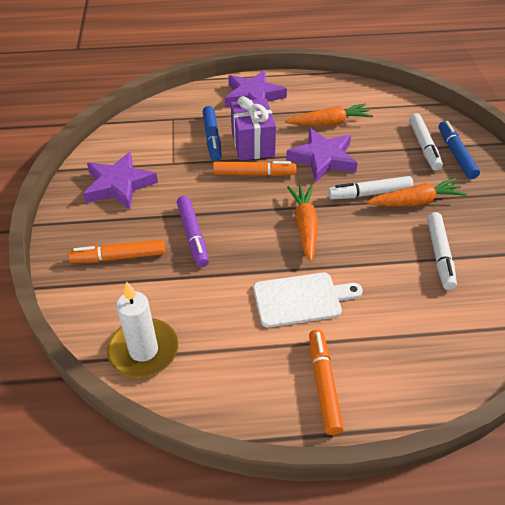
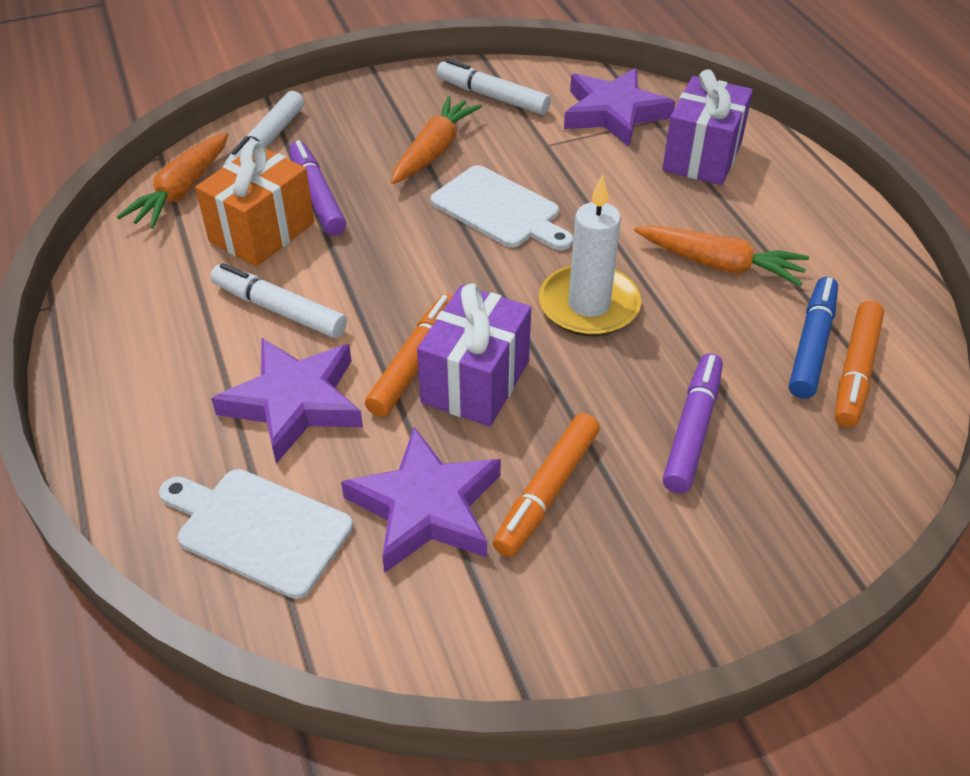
blue marker: 2 -> 1
orange gift: 0 -> 1
purple gift: 1 -> 2
purple marker: 1 -> 2
white cutting board: 1 -> 2

